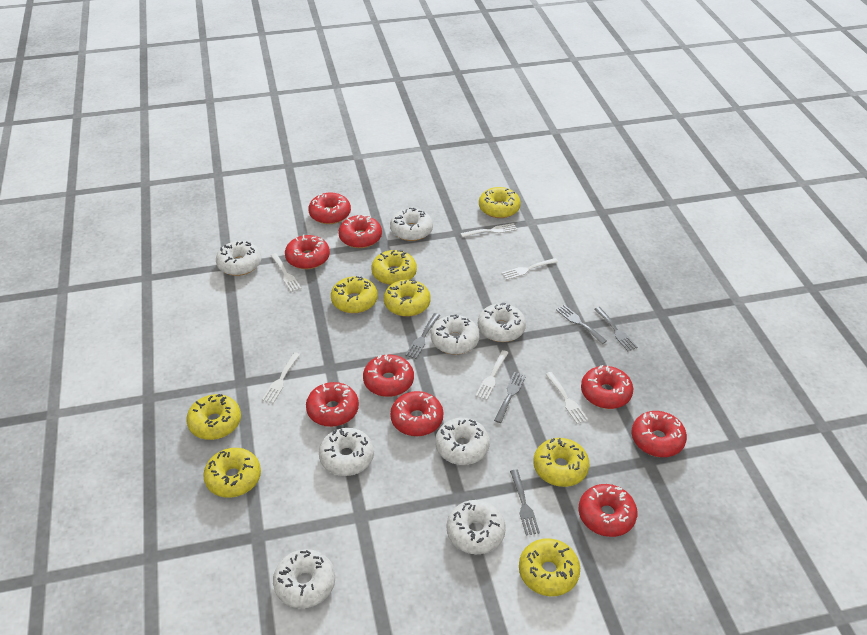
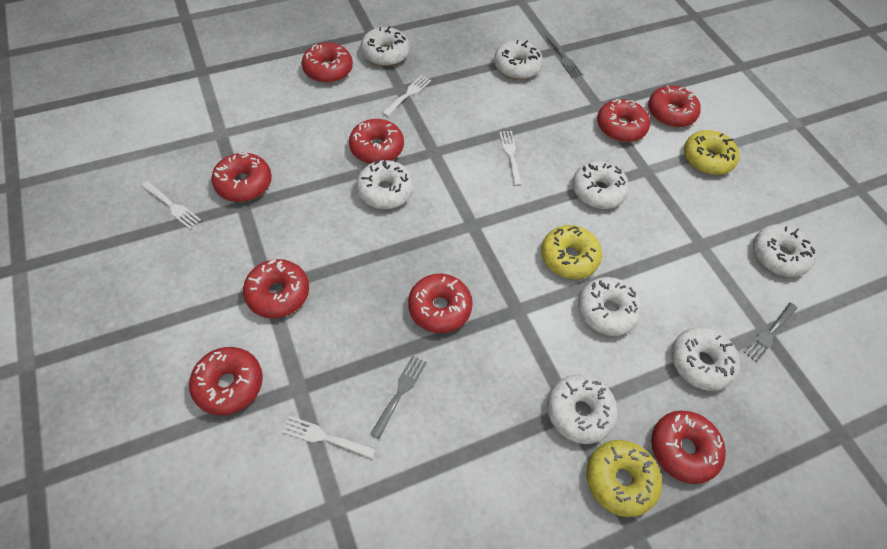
grey fork: 5 -> 3
white fork: 6 -> 4
yellow donut: 8 -> 3

